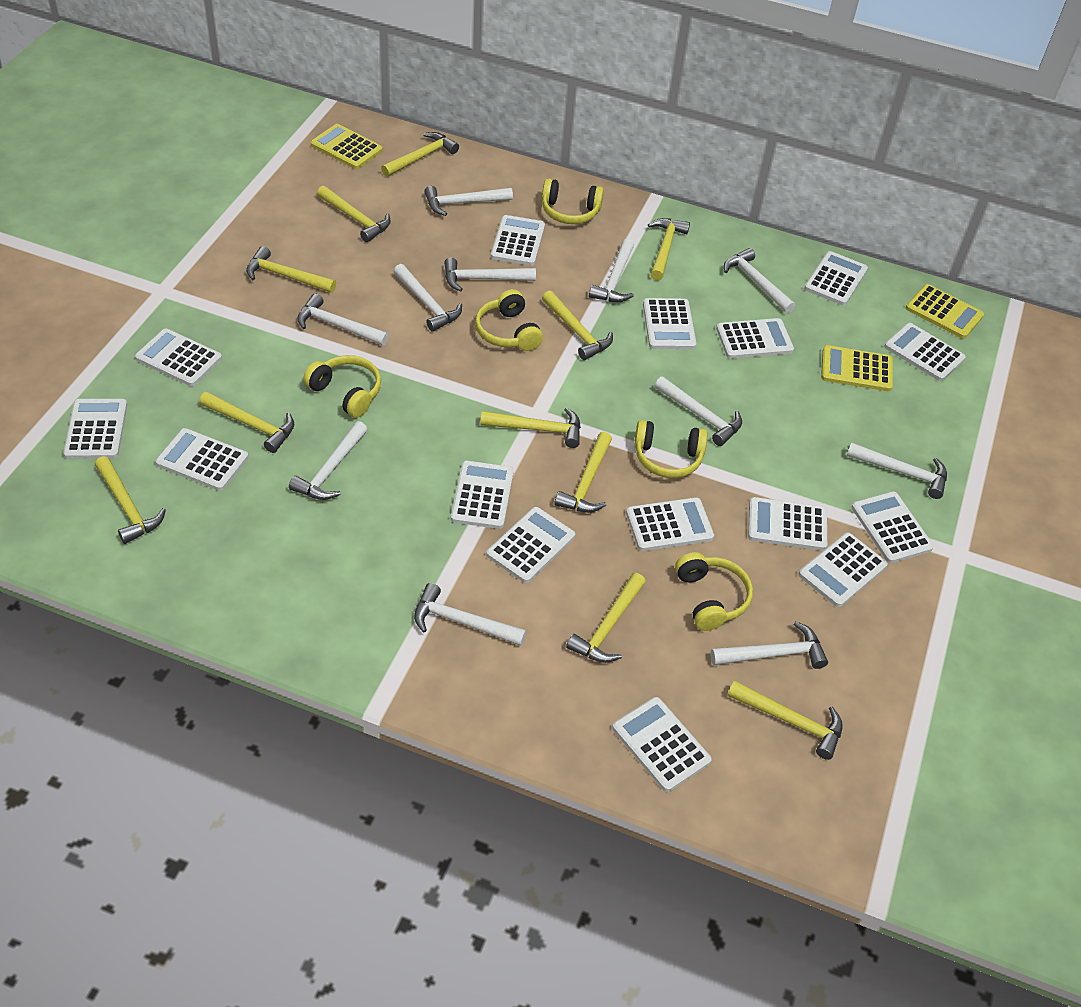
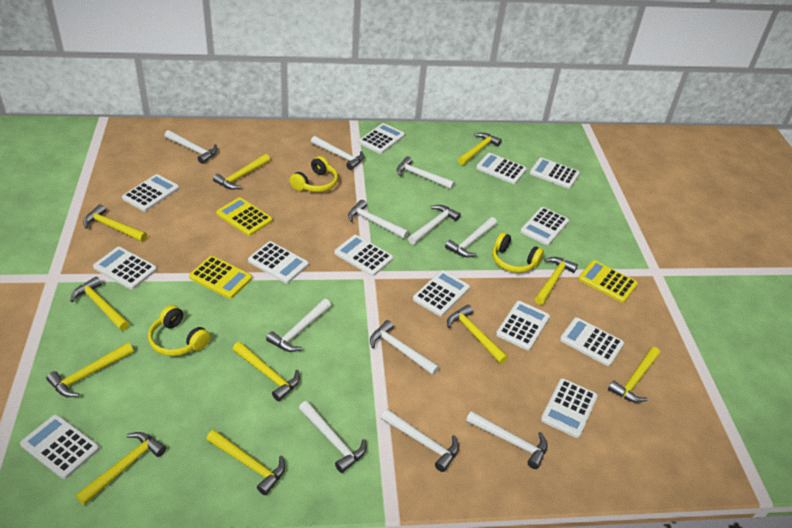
white calculator: 15 -> 13
yellow headphones: 5 -> 3

